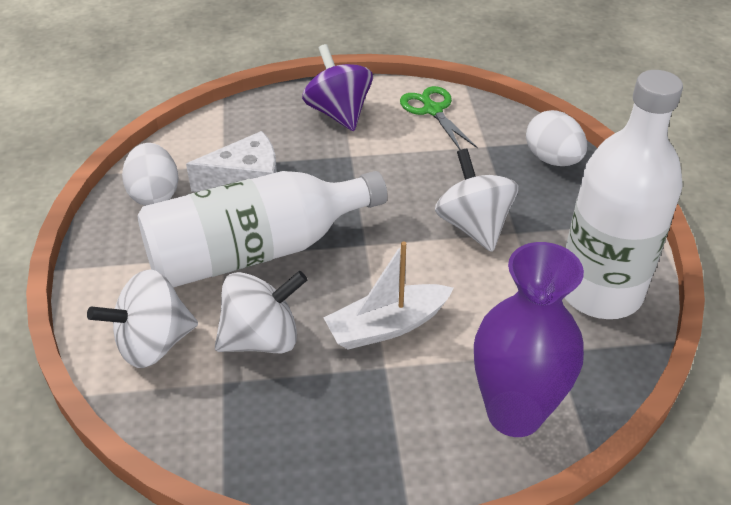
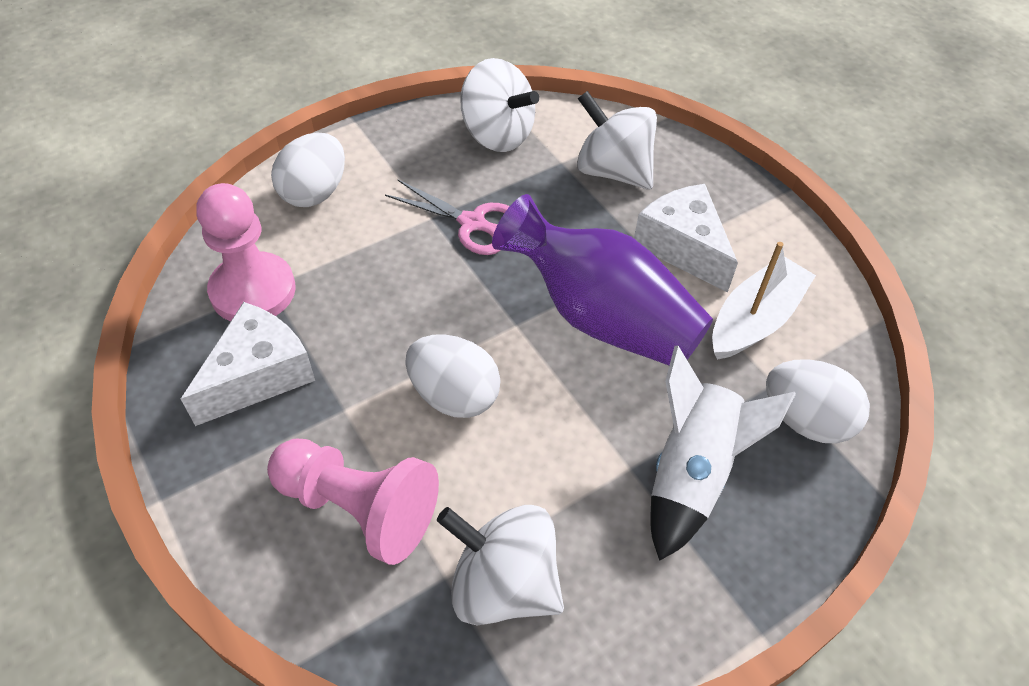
green scissors: 1 -> 0
pink pawn: 0 -> 2
pink scissors: 0 -> 1
purple spinning top: 1 -> 0
white bottle: 2 -> 0
white cheese: 1 -> 2
white egg: 2 -> 3
white rocket: 0 -> 1

